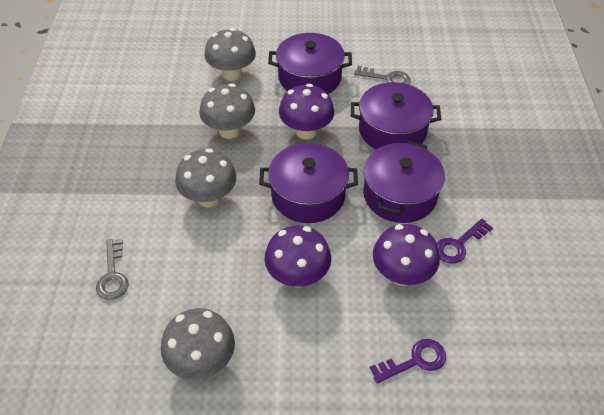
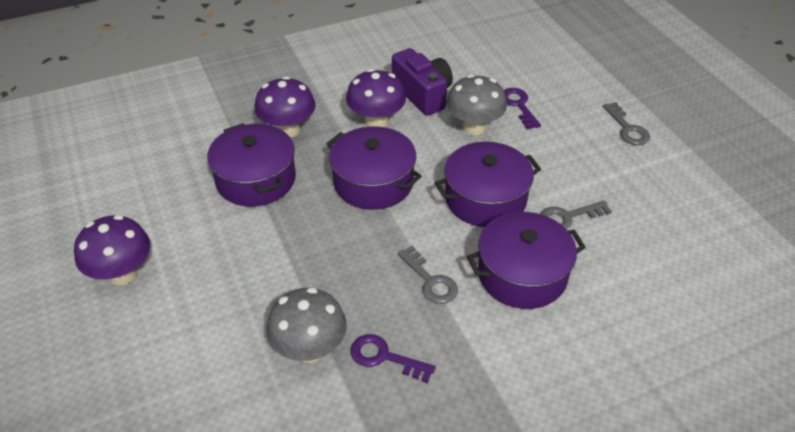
grey key: 2 -> 3
grey mushroom: 4 -> 2
purple camera: 0 -> 1

